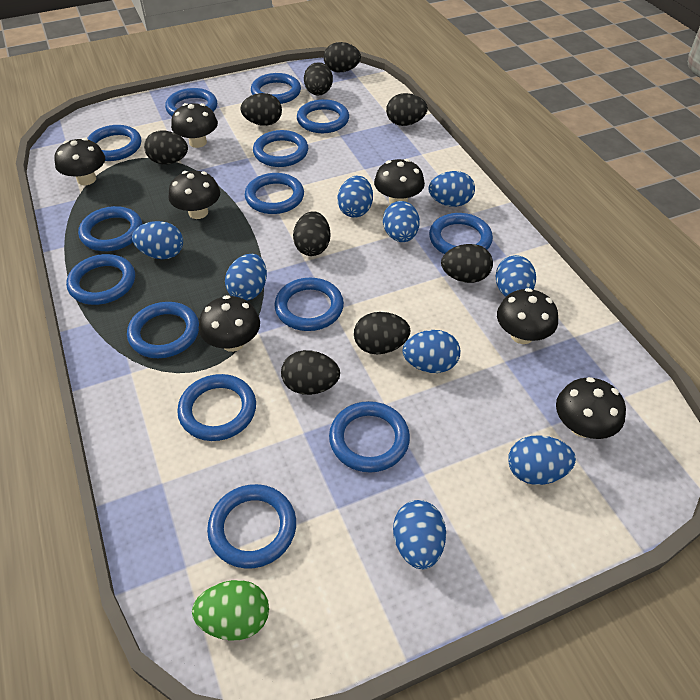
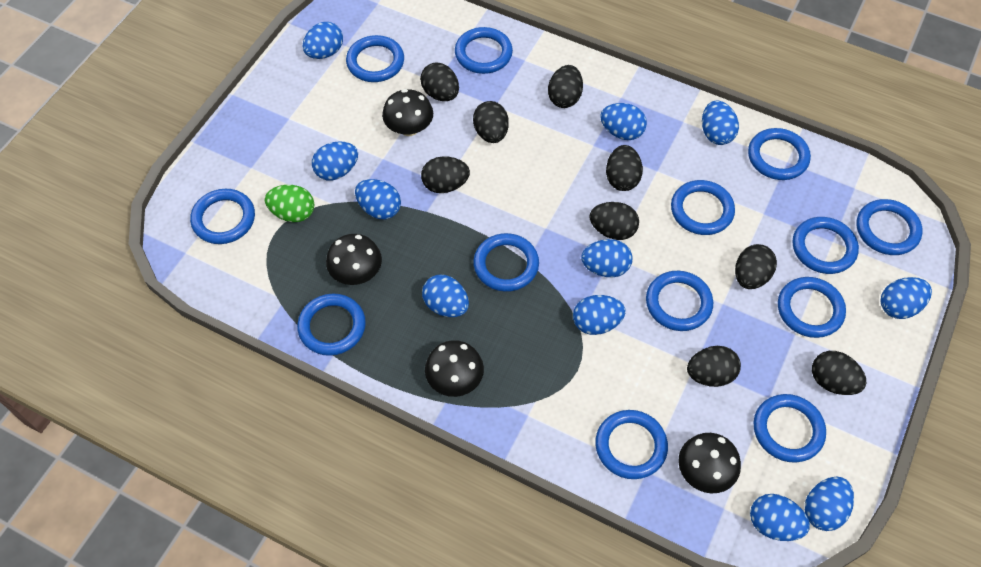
black mushroom: 7 -> 4
blue egg: 9 -> 11
blue ring: 14 -> 13

